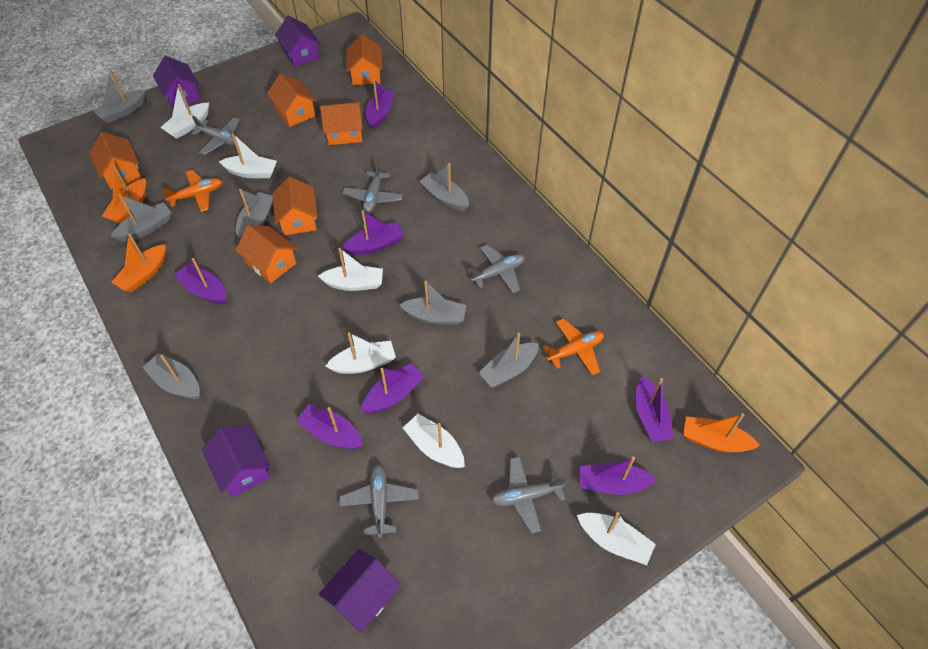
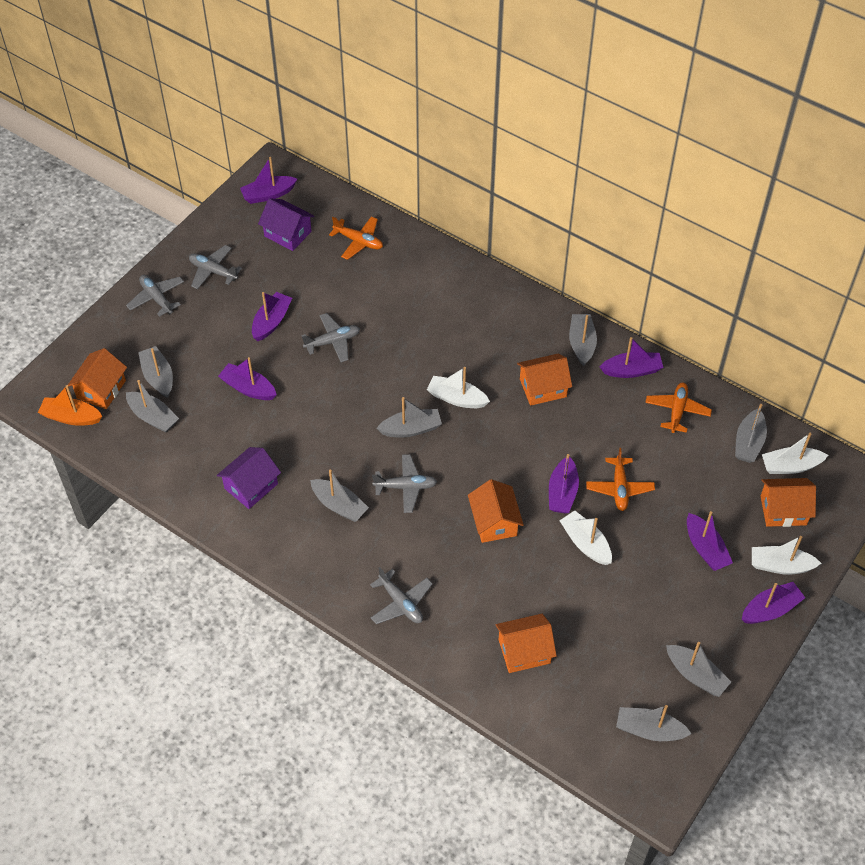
grey boat: 7 -> 8
orange boat: 3 -> 1
orange house: 6 -> 5
orange plane: 2 -> 3
purple house: 4 -> 2
white boat: 6 -> 4

